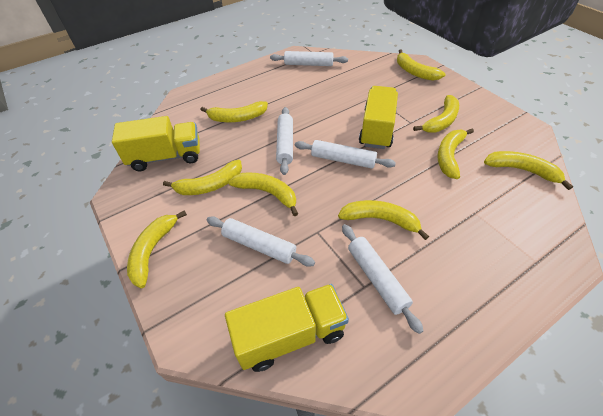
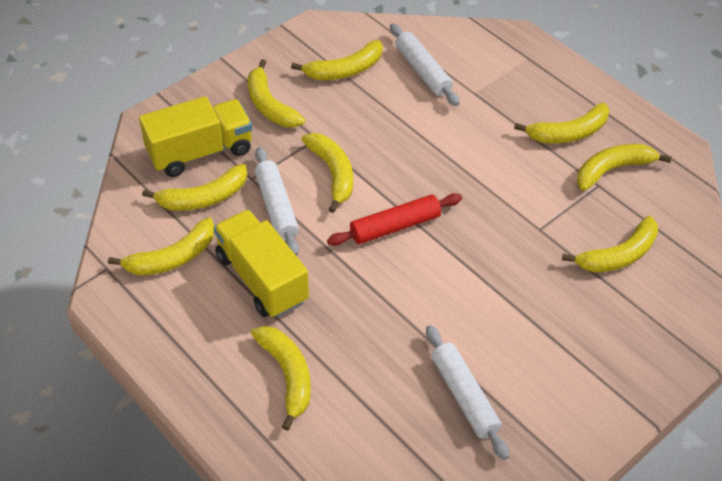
red rolling pin: 0 -> 1
white rolling pin: 5 -> 3
yellow truck: 3 -> 2

